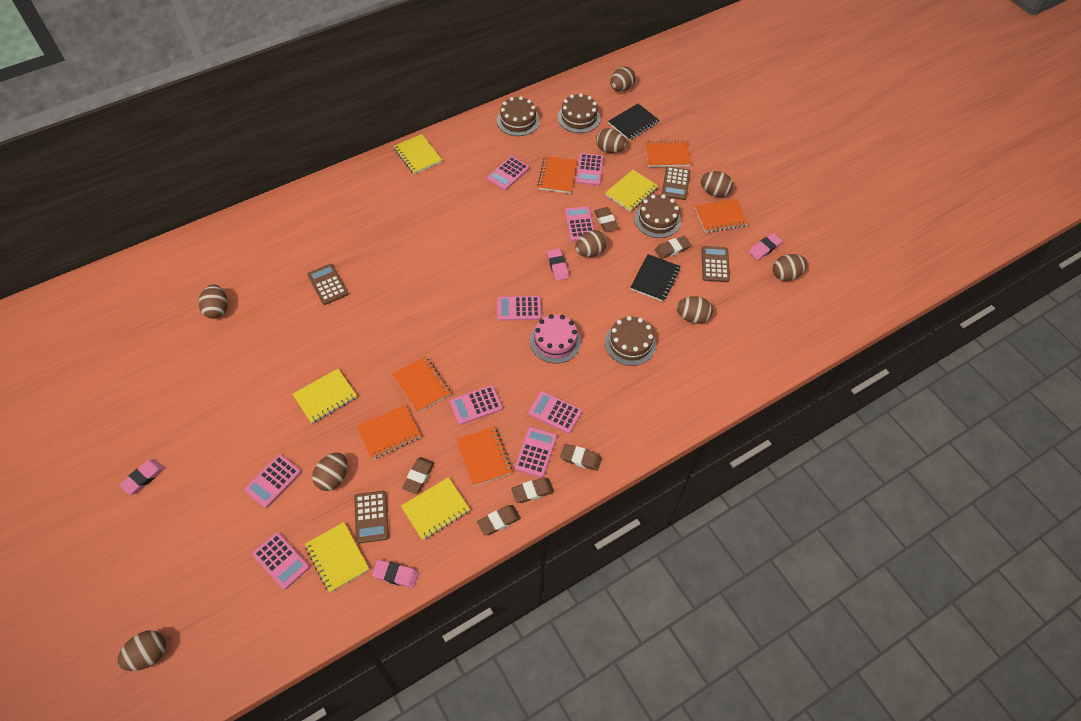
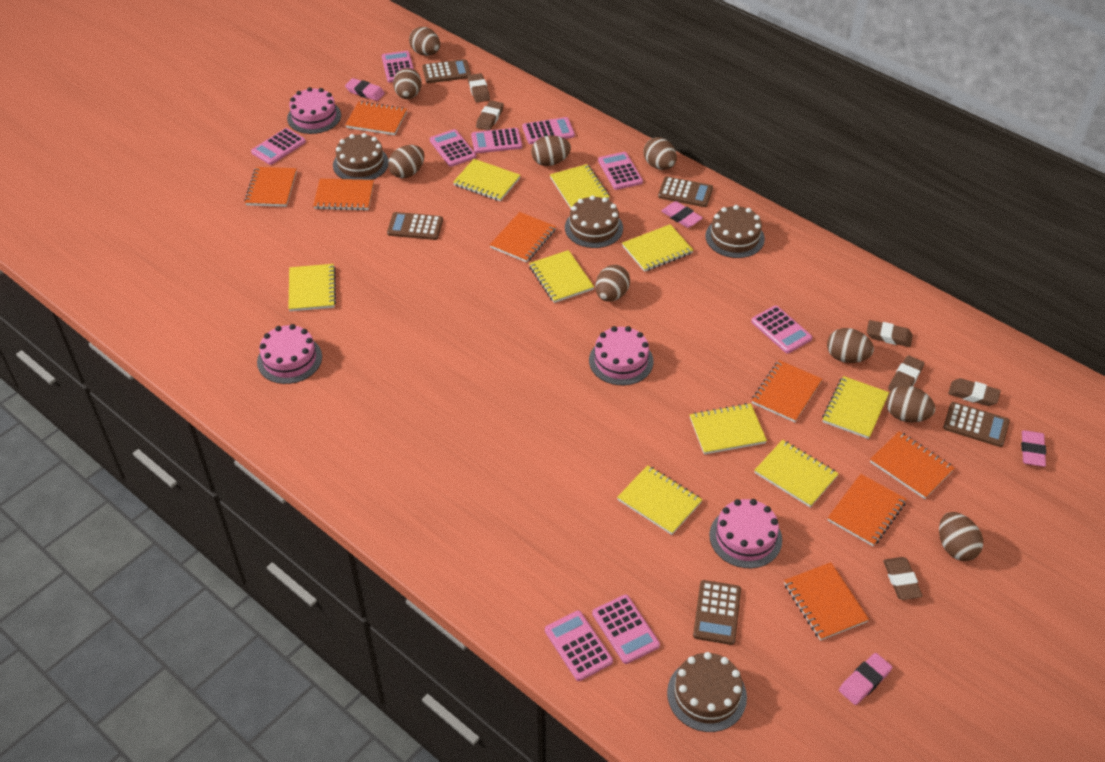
black notebook: 2 -> 0
brown calculator: 4 -> 5
orange notebook: 6 -> 8
pink cake: 1 -> 4
yellow notebook: 5 -> 9

